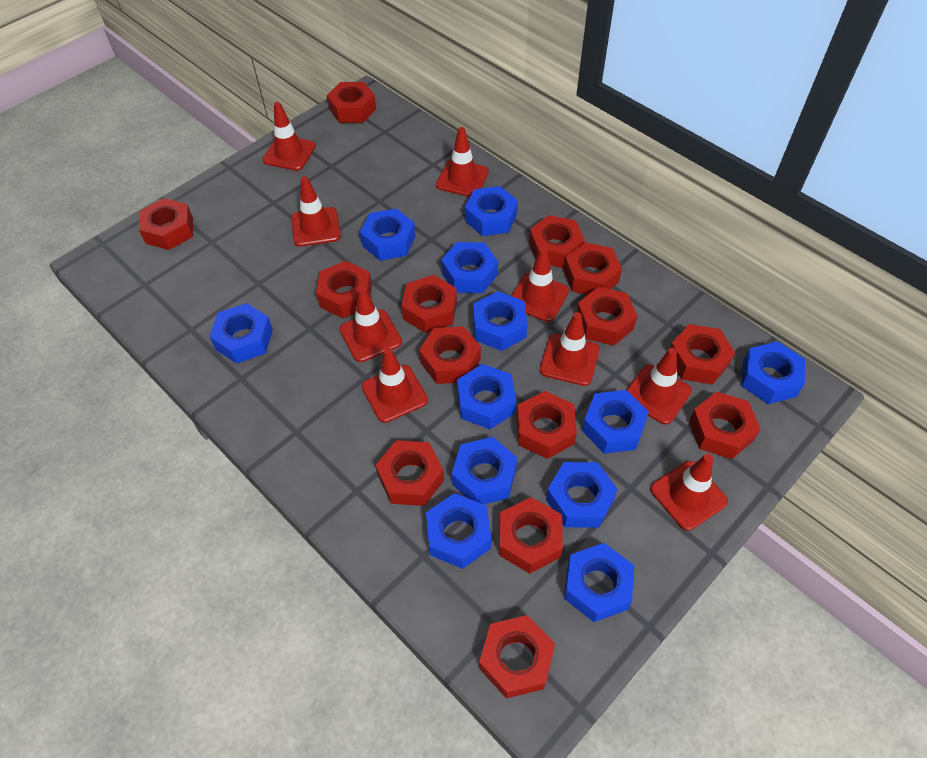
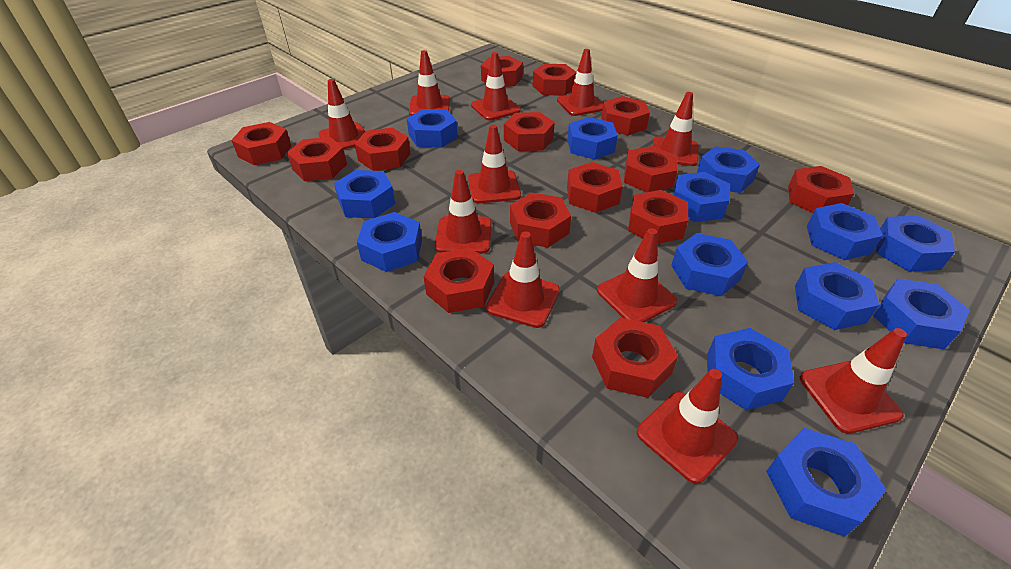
blue nut: 12 -> 13
red traffic cone: 9 -> 11

